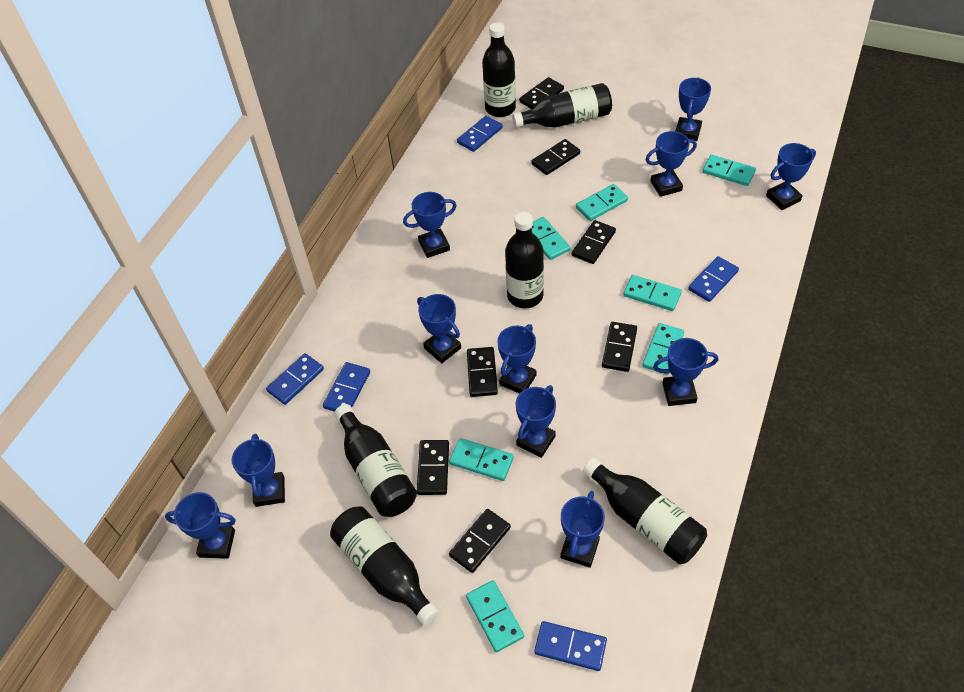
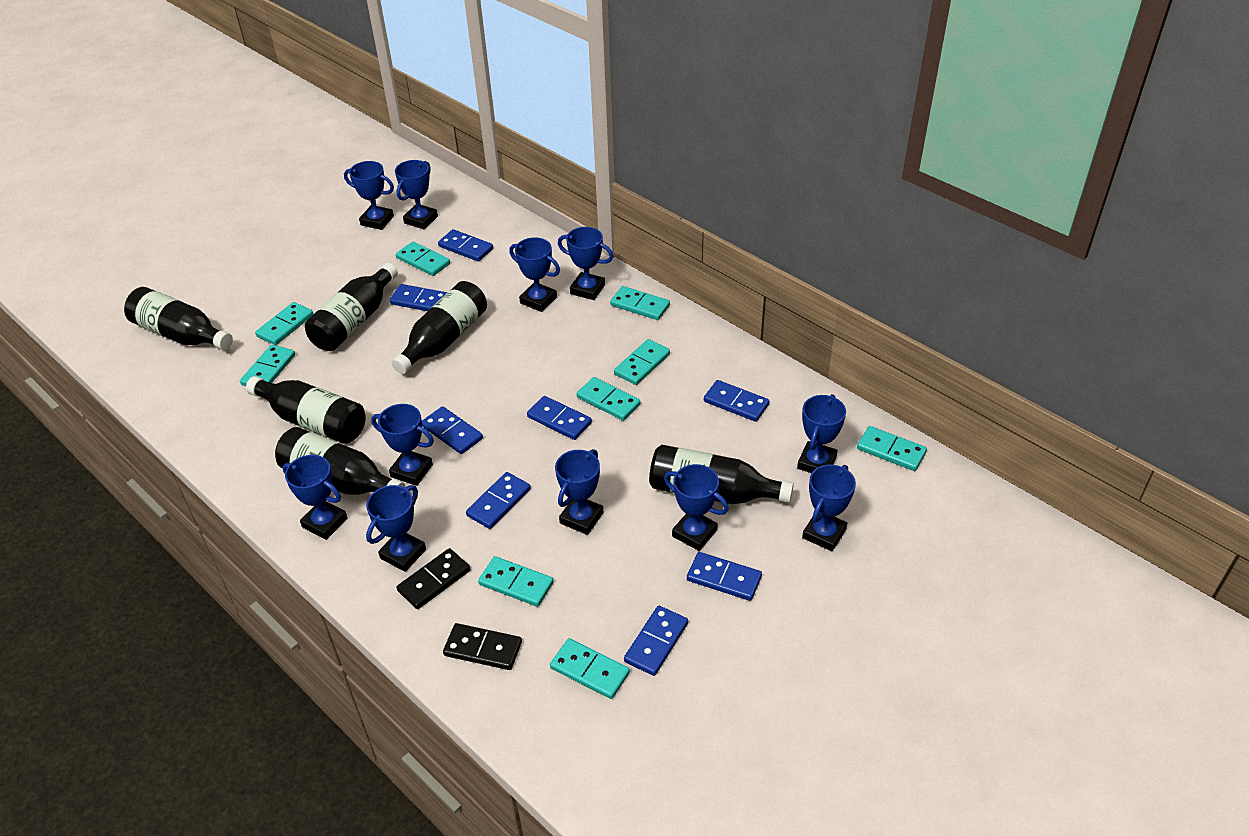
black domino: 7 -> 2
blue domino: 5 -> 8
turquoise domino: 7 -> 9

